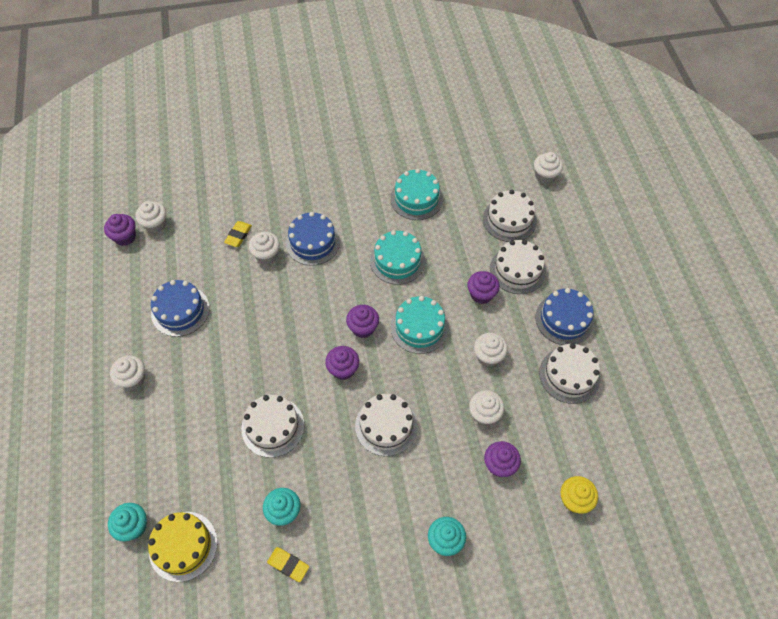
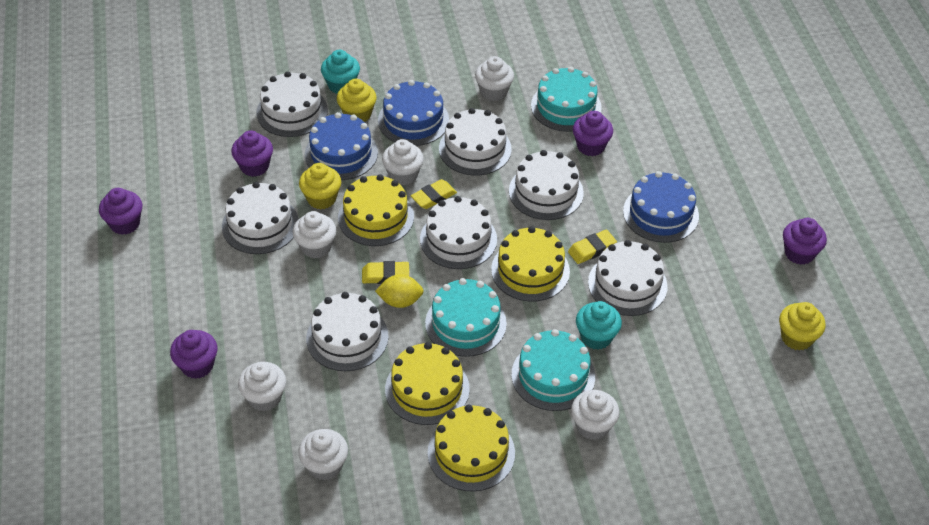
turquoise cupcake: 3 -> 2
white cake: 5 -> 7
yellow cake: 1 -> 4
yellow cupcake: 1 -> 3
yellow eraser: 2 -> 3
yellow lemon: 0 -> 1

